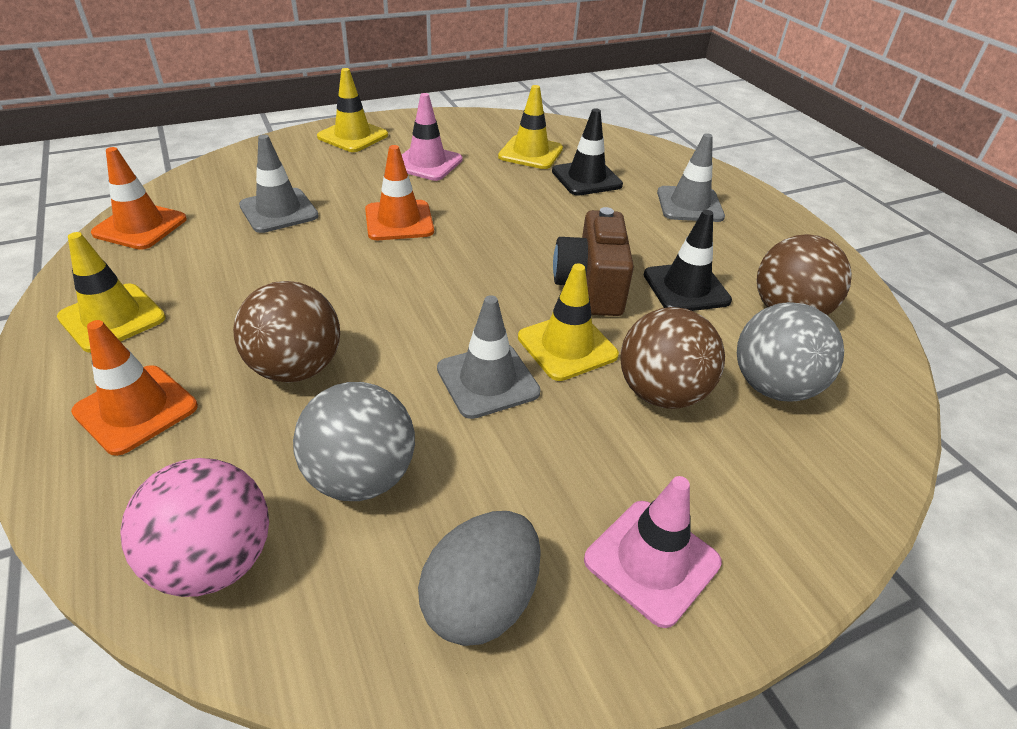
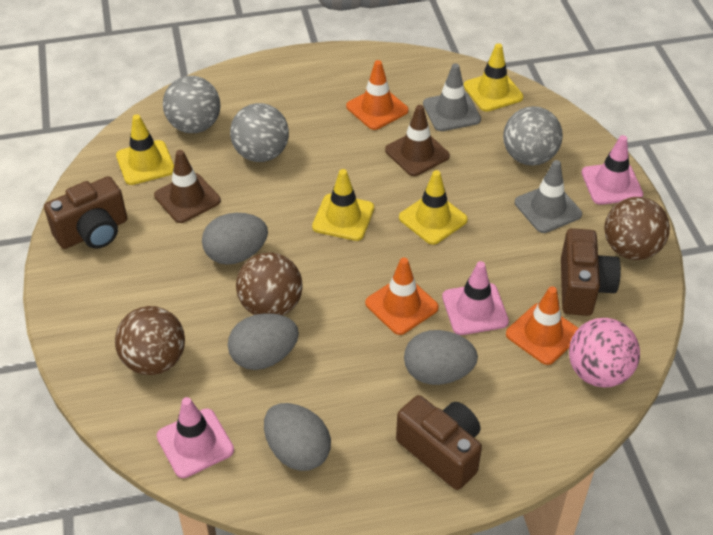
black traffic cone: 2 -> 0
brown camera: 1 -> 3
brown traffic cone: 0 -> 2
grey ball: 2 -> 3
grey egg: 1 -> 4
grey traffic cone: 3 -> 2
pink traffic cone: 2 -> 3

